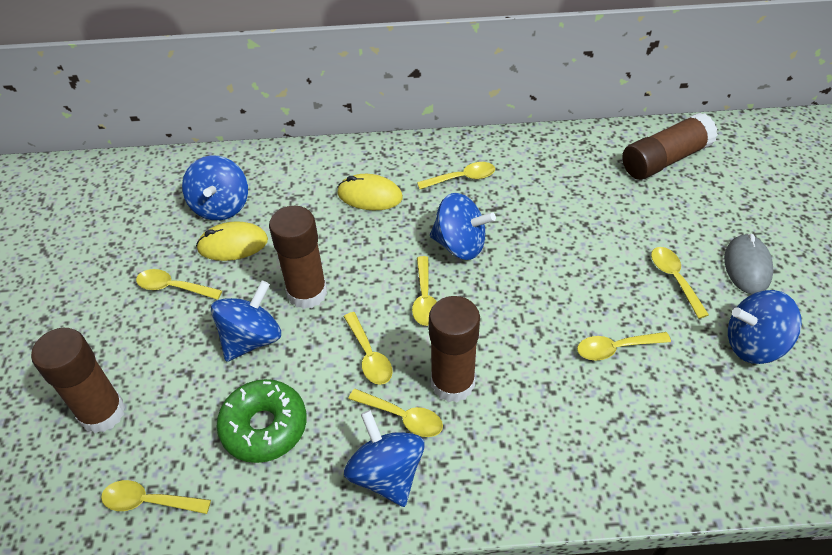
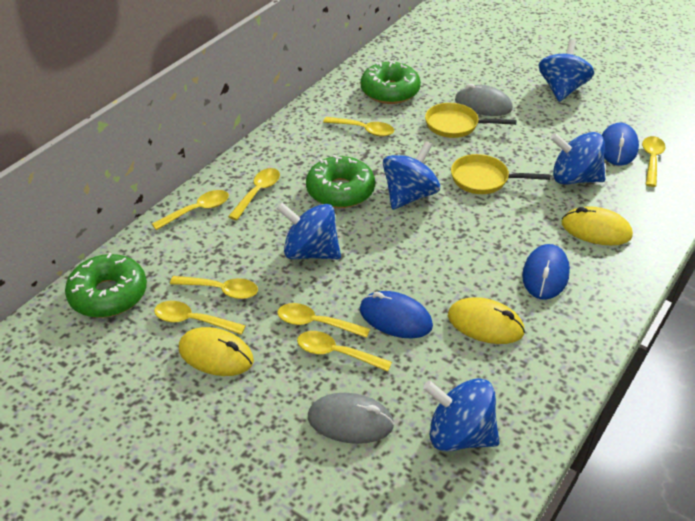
blue mouse: 0 -> 3
brown glue stick: 4 -> 0
green donut: 1 -> 3
grey mouse: 1 -> 2
yellow mouse: 2 -> 3
yellow pan: 0 -> 2

